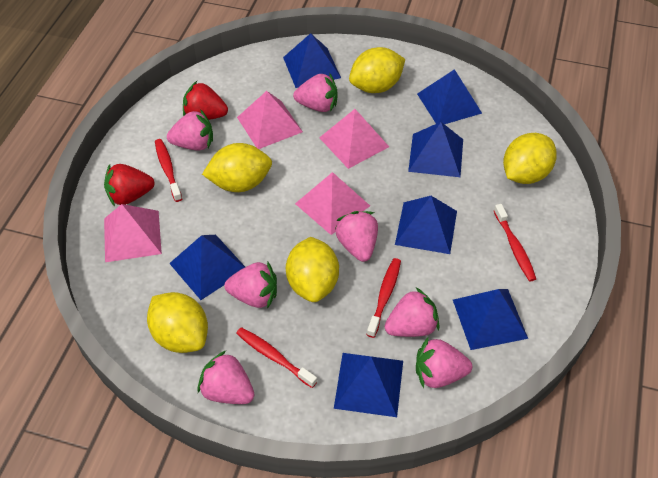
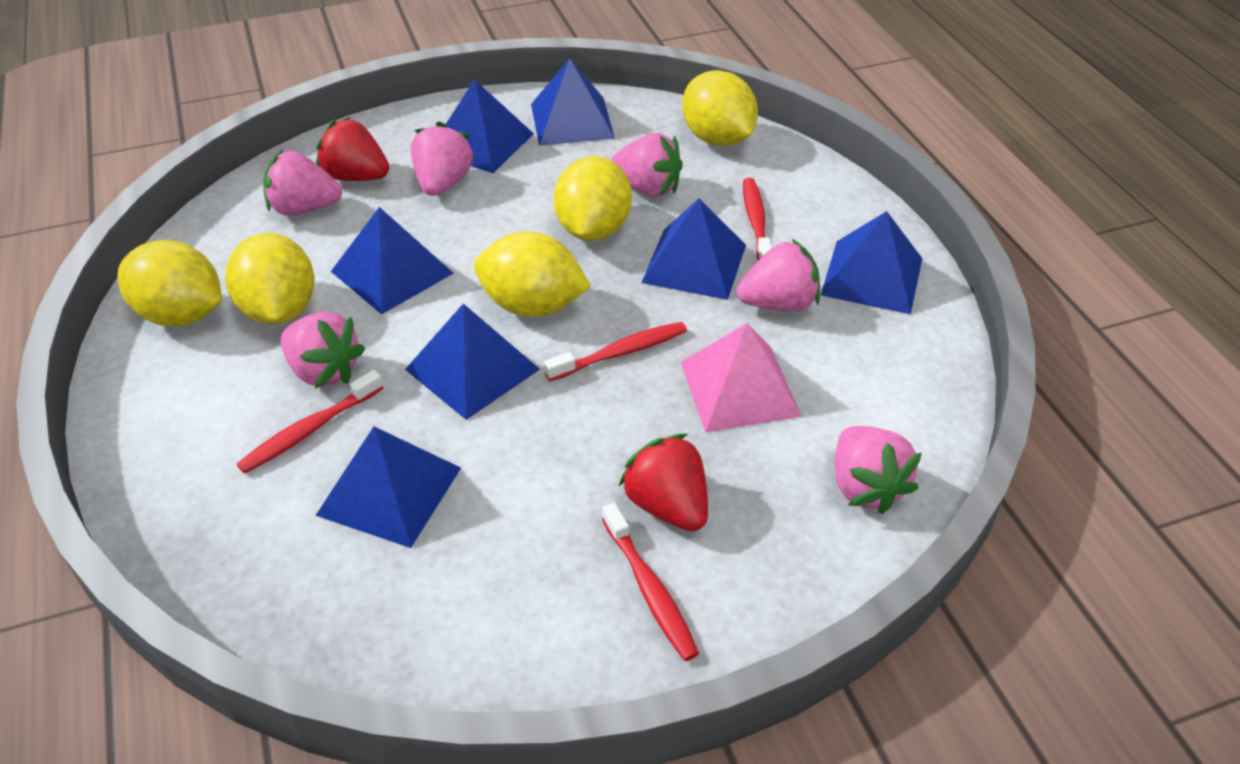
pink pyramid: 4 -> 1
pink strawberry: 7 -> 6

